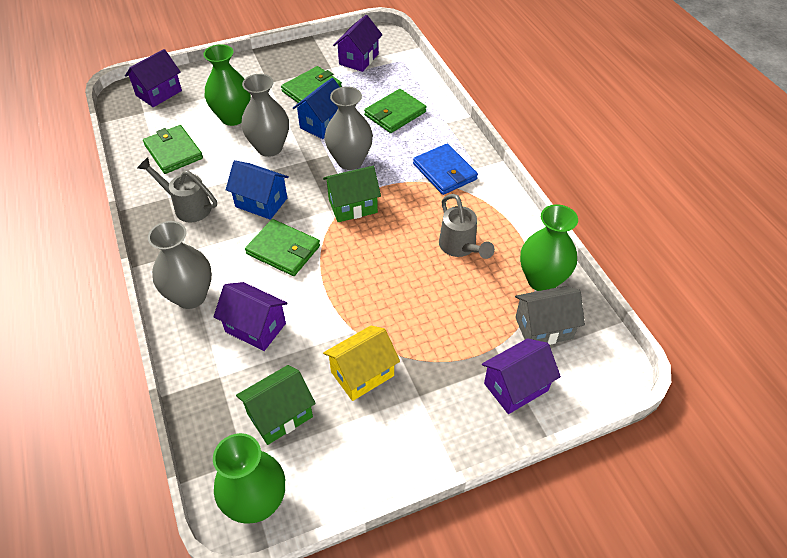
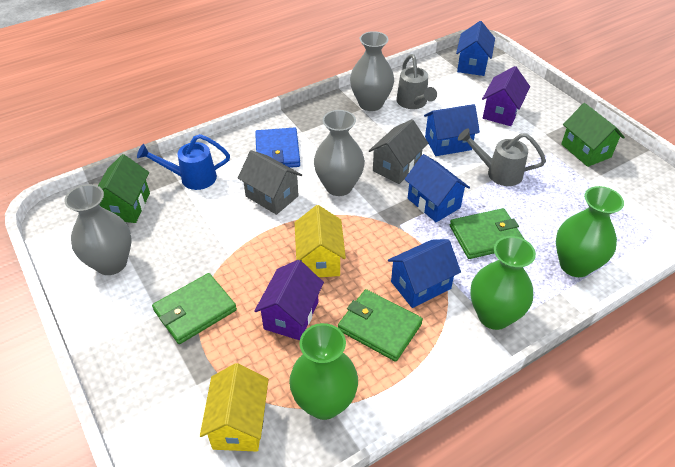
blue house: 2 -> 4
blue watering can: 0 -> 1
green wallet: 4 -> 3
grey house: 1 -> 2
purple house: 4 -> 2
yellow house: 1 -> 2

